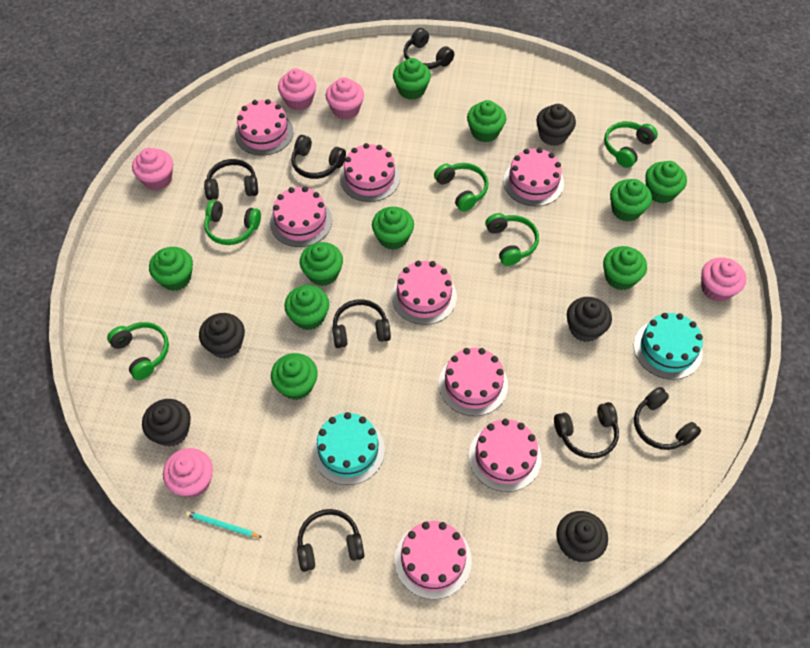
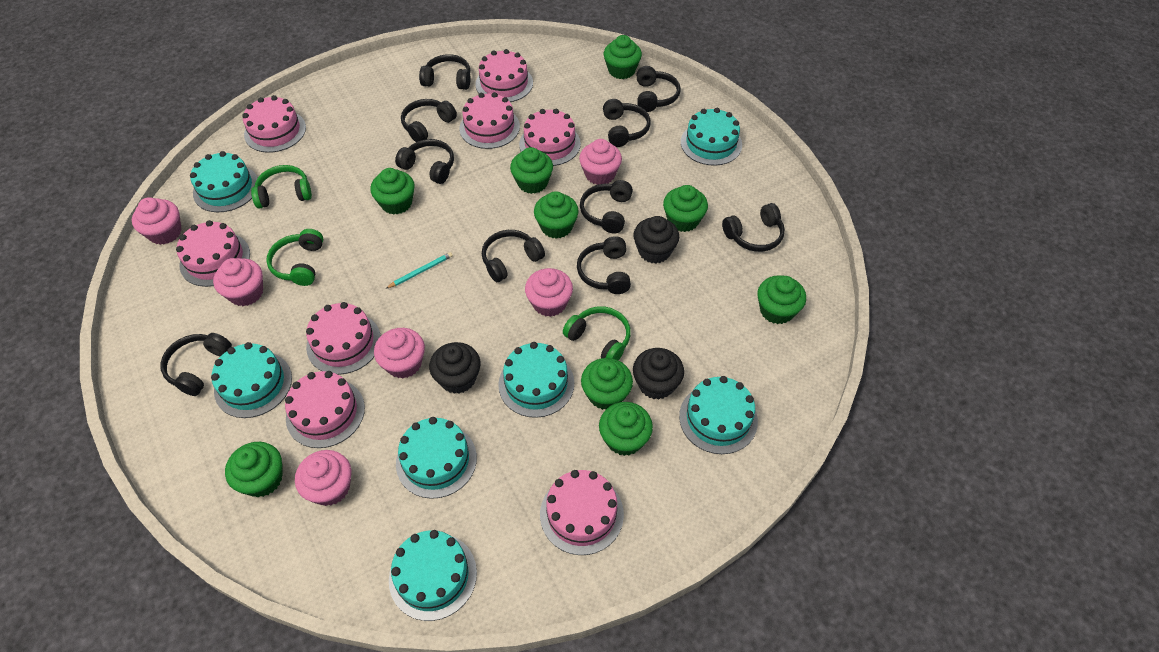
black cupcake: 5 -> 3
black headphones: 7 -> 10
green cupcake: 10 -> 9
green headphones: 5 -> 3
pink cupcake: 5 -> 6
turquoise cake: 2 -> 7

